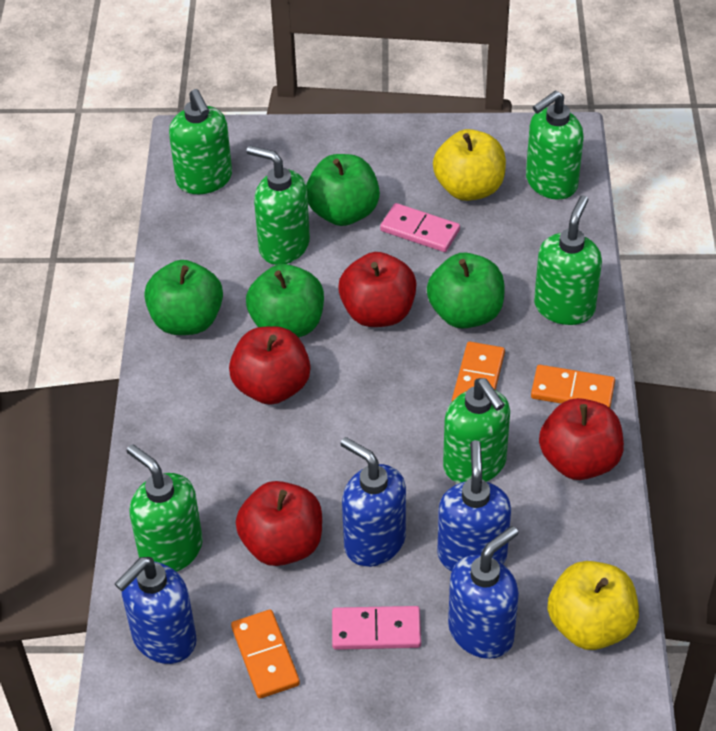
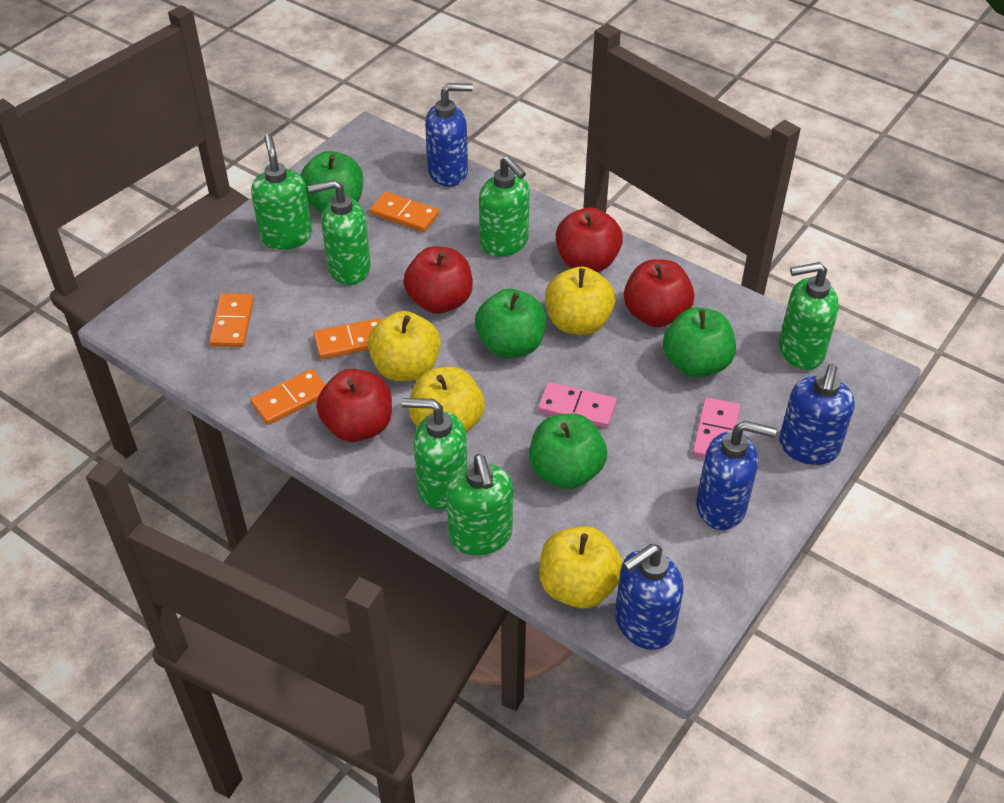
orange domino: 3 -> 4
yellow apple: 2 -> 4

